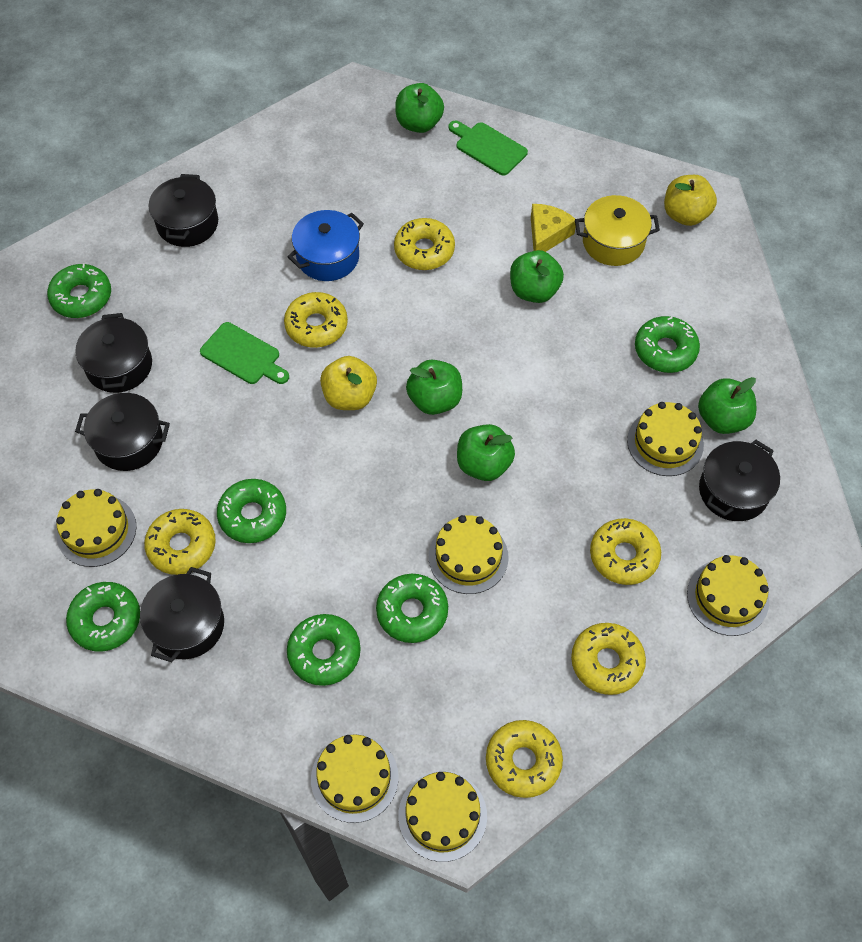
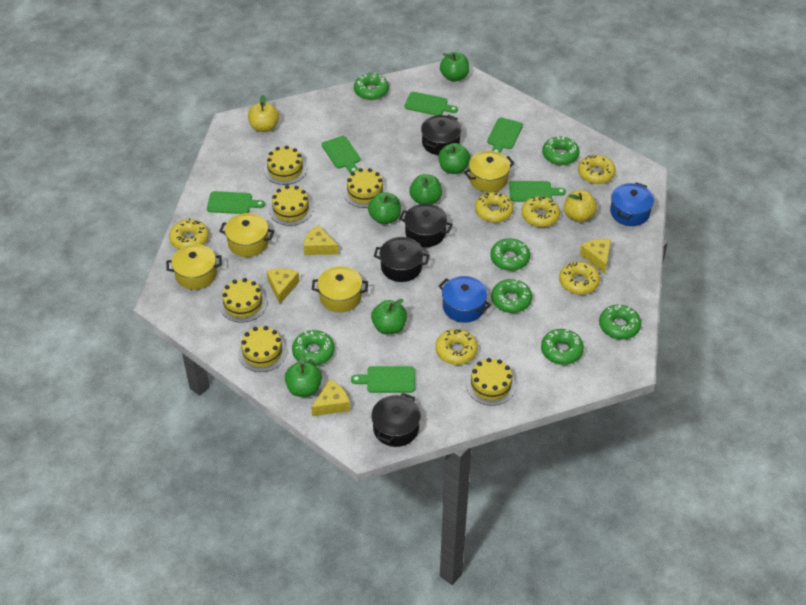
black pot: 5 -> 4
blue pot: 1 -> 2
green apple: 5 -> 6
green cutting board: 2 -> 6
green donut: 6 -> 7
yellow cheese: 1 -> 4
yellow pot: 1 -> 4

